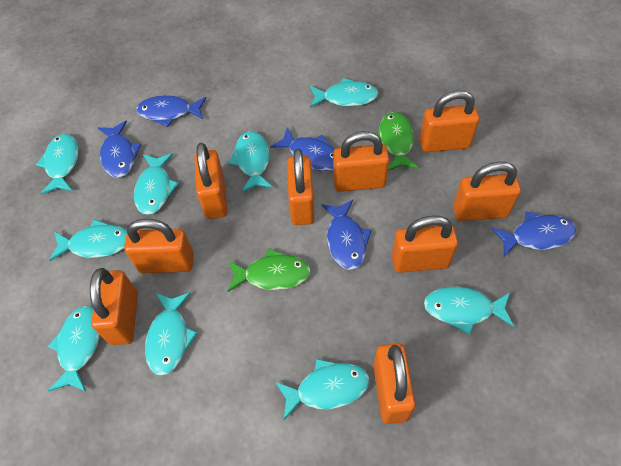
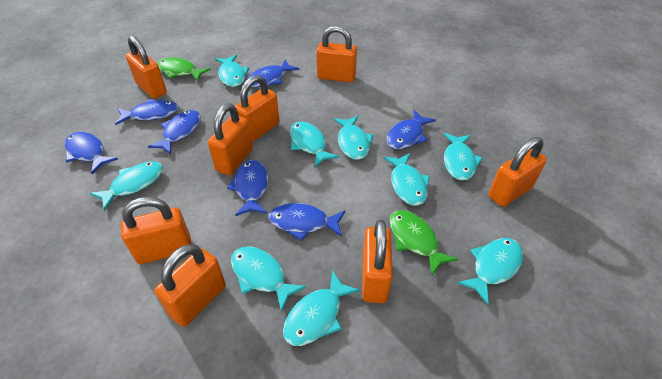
blue fish: 5 -> 7
orange padlock: 9 -> 8

